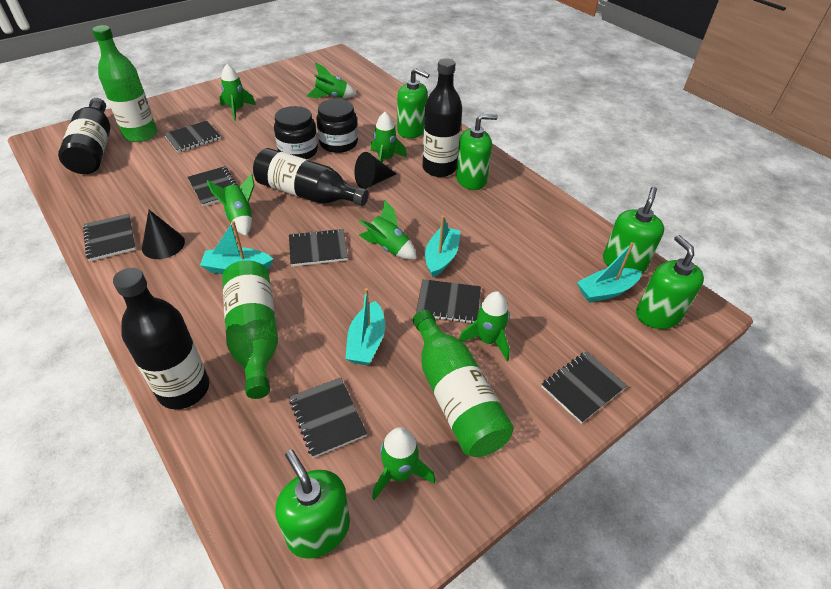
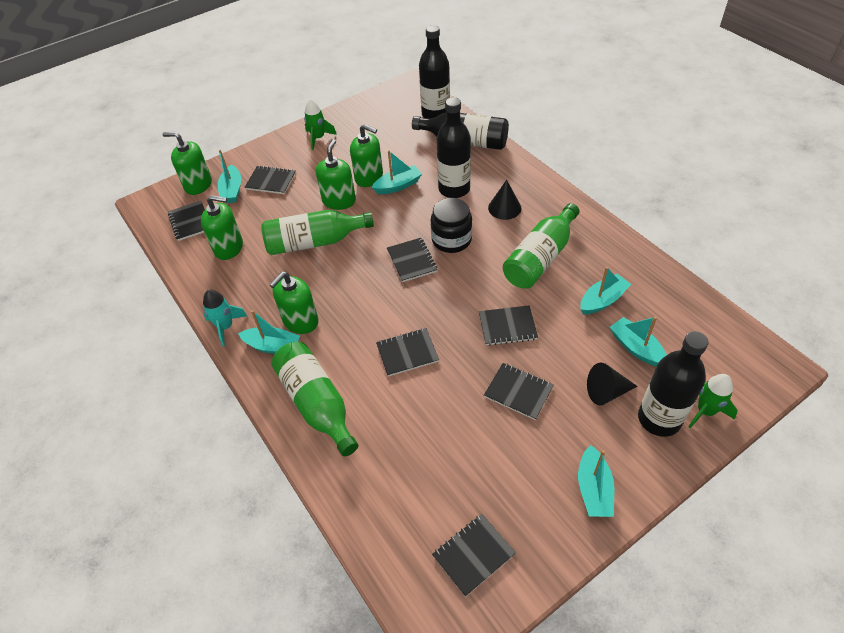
black jar: 2 -> 1
green rocket: 7 -> 2
turquoise boat: 4 -> 6
turquoise rocket: 0 -> 1

